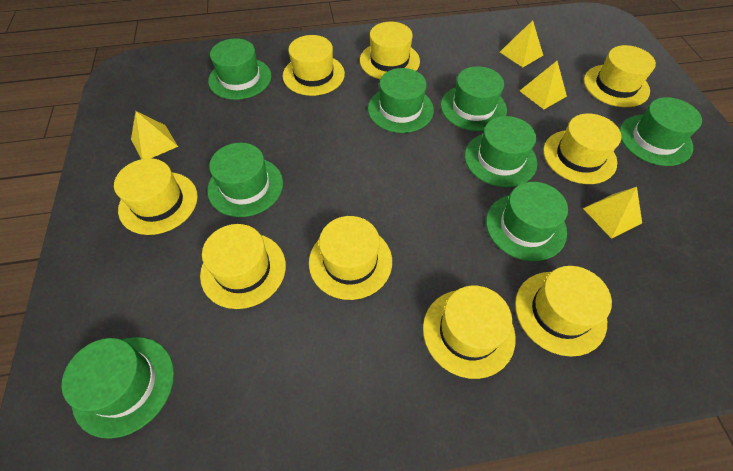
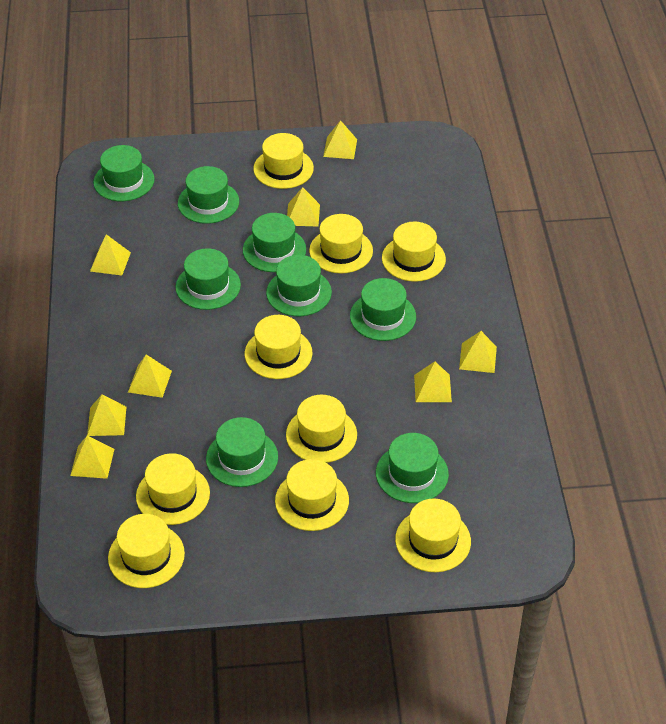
yellow pyramid: 4 -> 8

